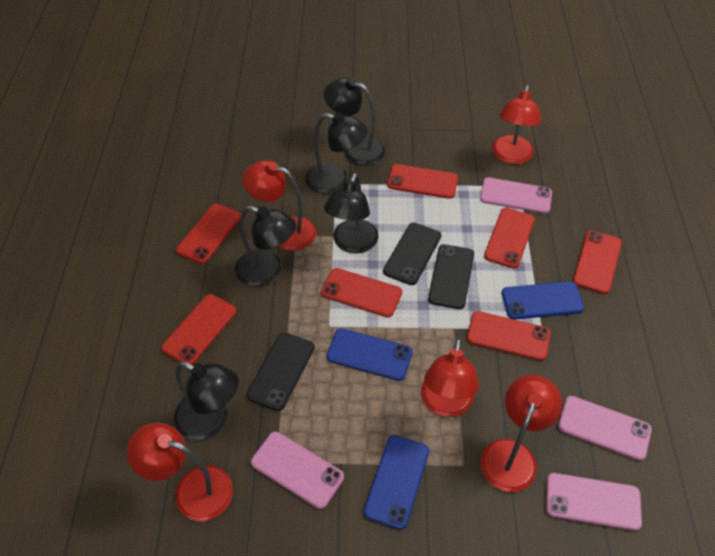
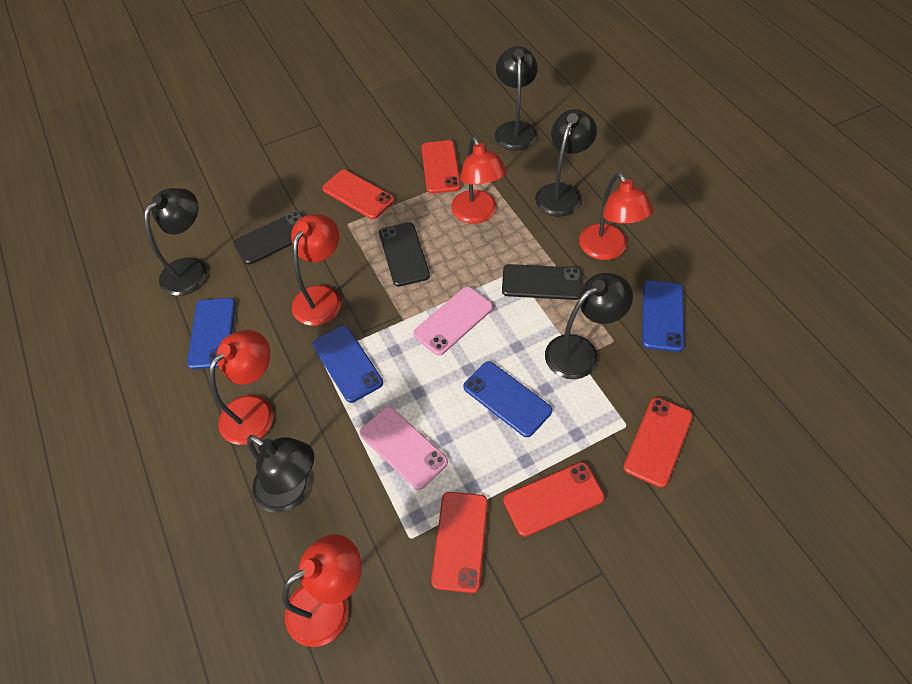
blue phone: 3 -> 4
pink phone: 4 -> 2
red phone: 7 -> 5

